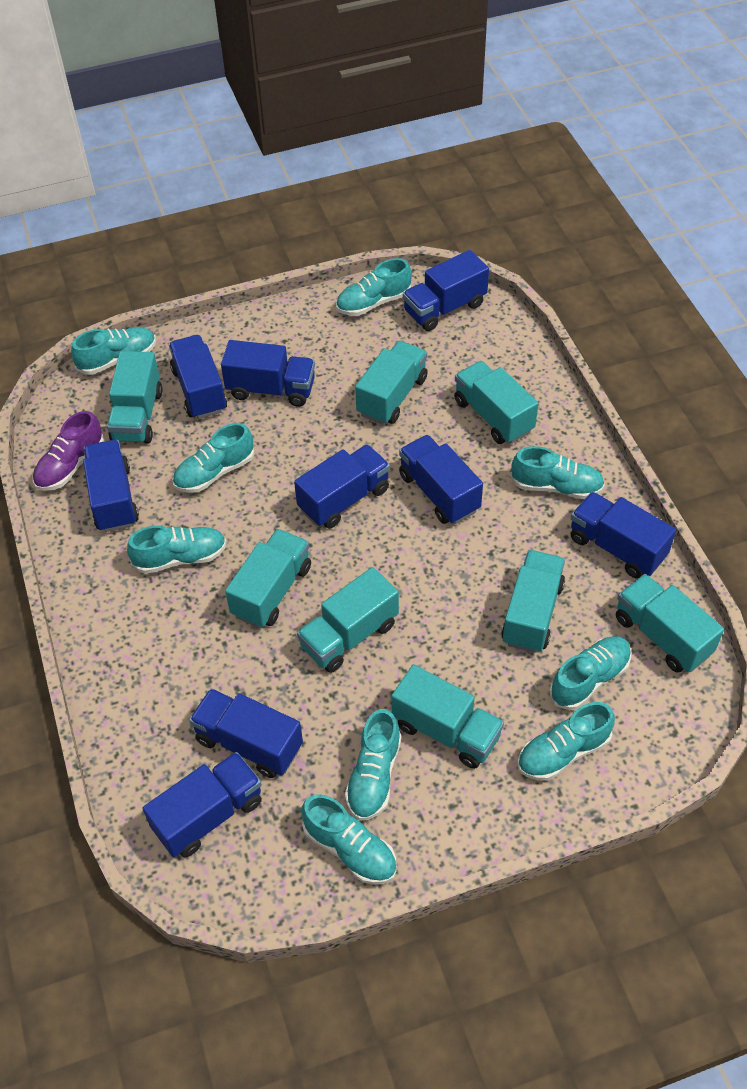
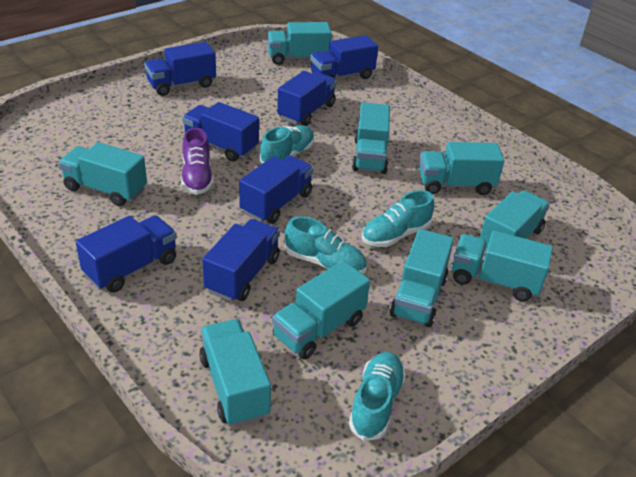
blue truck: 9 -> 7
turquoise shoe: 9 -> 4
turquoise truck: 8 -> 9

